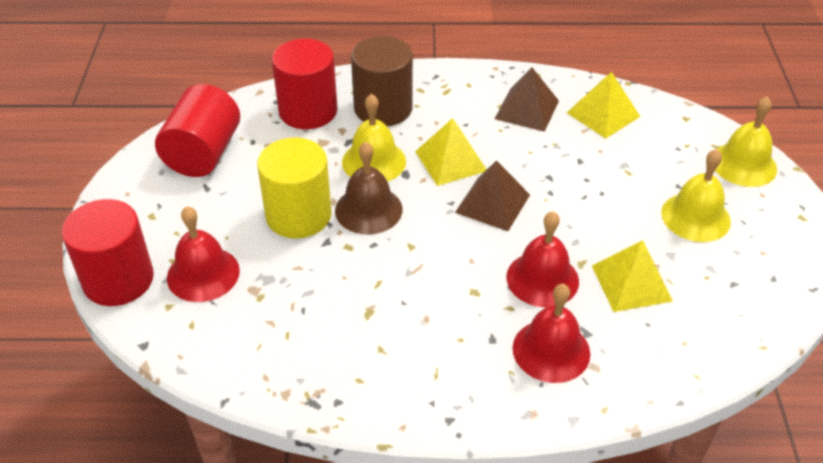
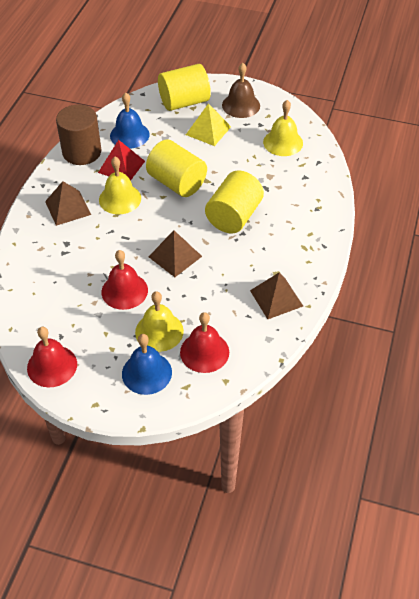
blue bell: 0 -> 2
brown pyramid: 2 -> 3
red cylinder: 3 -> 0
red pyramid: 0 -> 1
yellow cylinder: 1 -> 3
yellow pyramid: 3 -> 1

